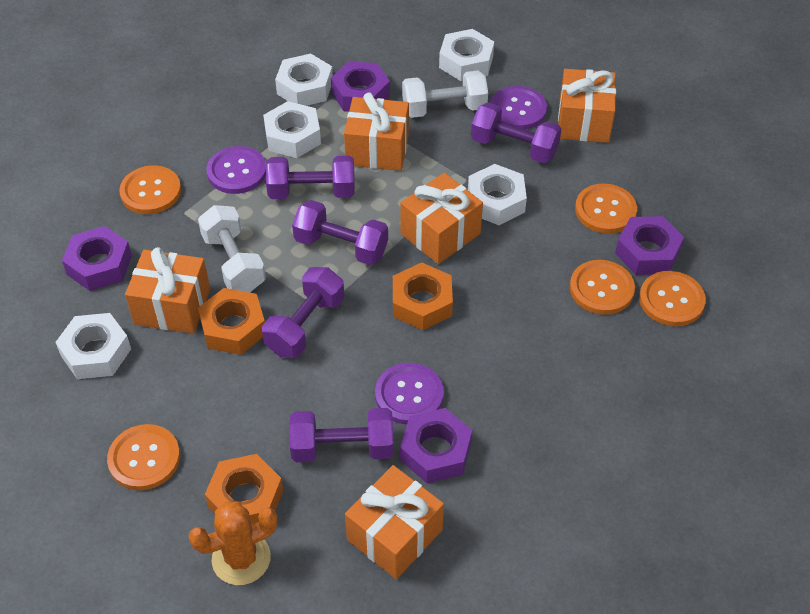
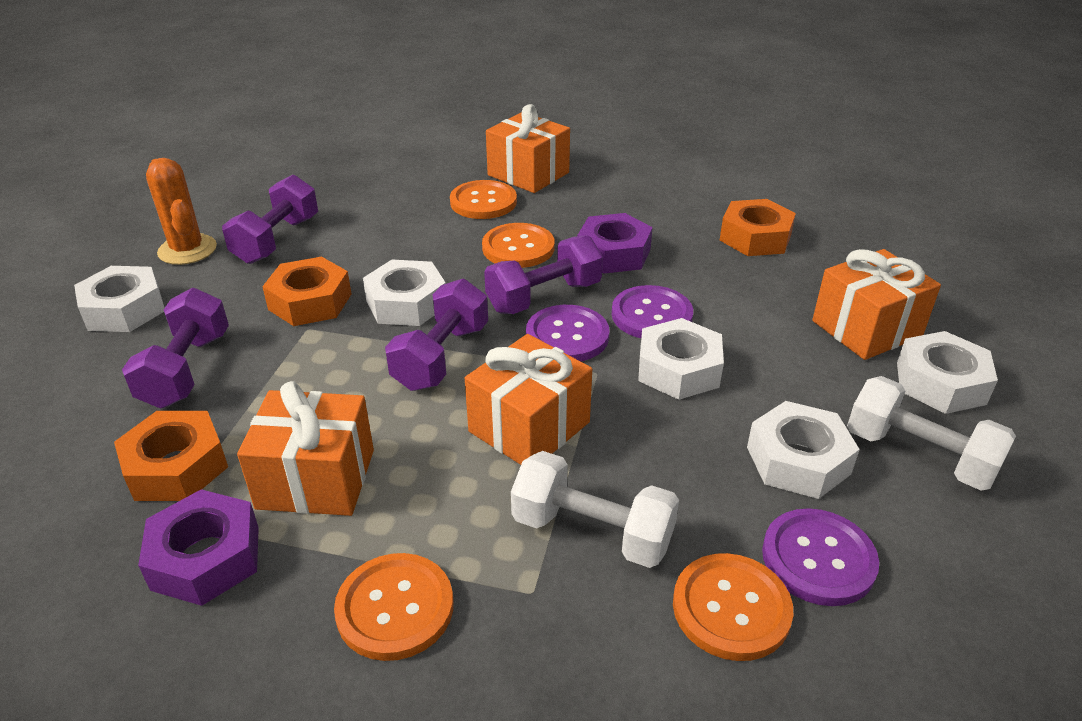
orange button: 5 -> 4
orange gift: 5 -> 4
purple dumbbell: 5 -> 4
purple nut: 4 -> 2

